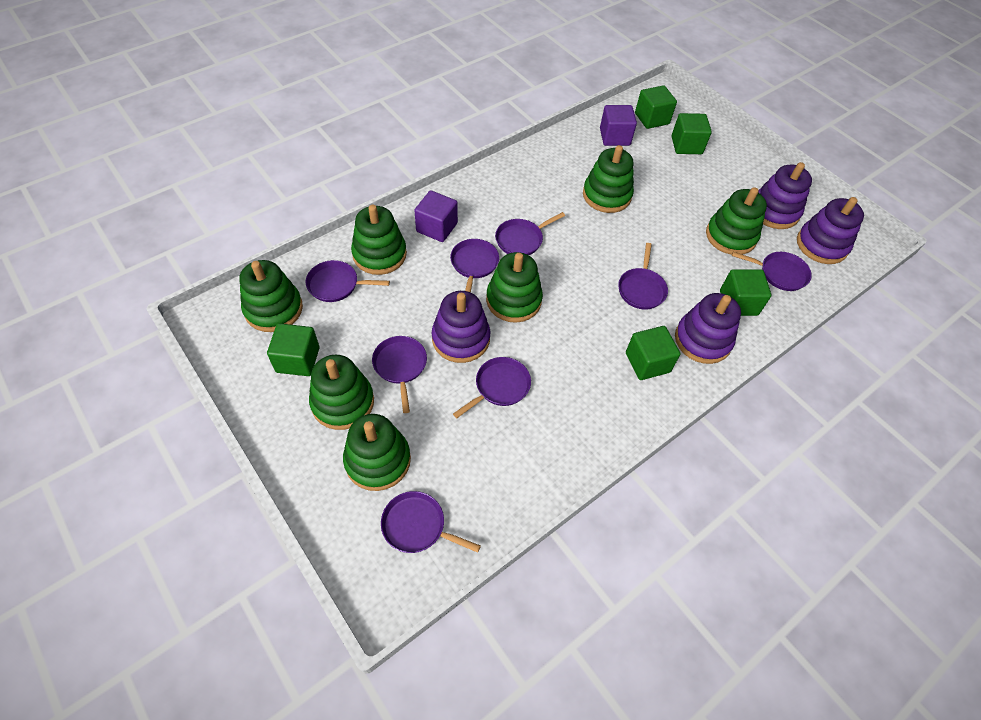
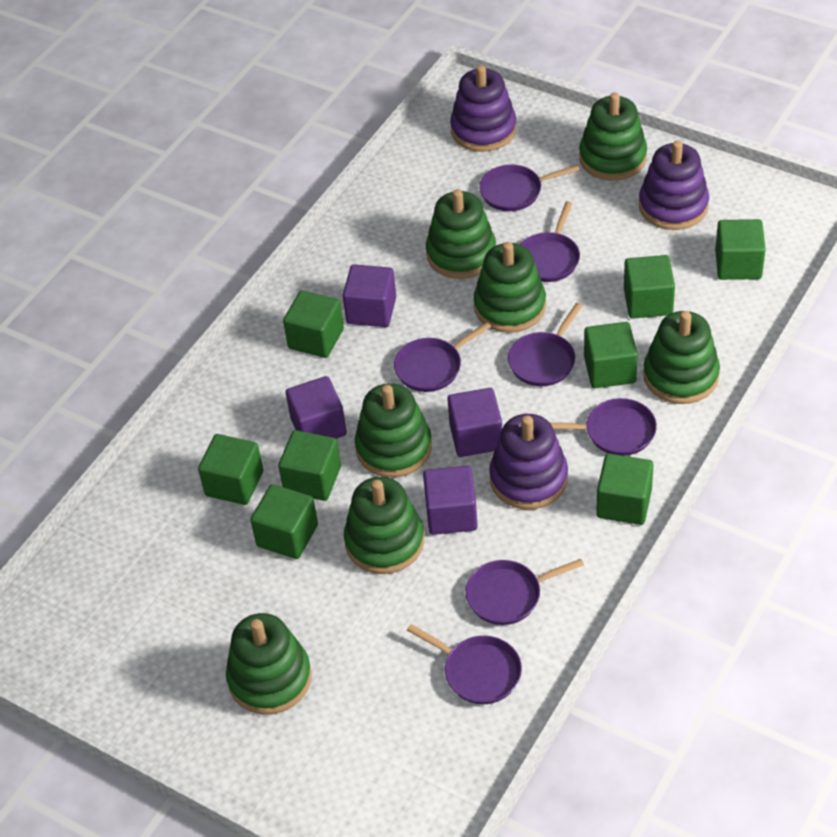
green cube: 5 -> 8
purple cube: 2 -> 4
purple pan: 8 -> 7
purple stacking toy: 4 -> 3

